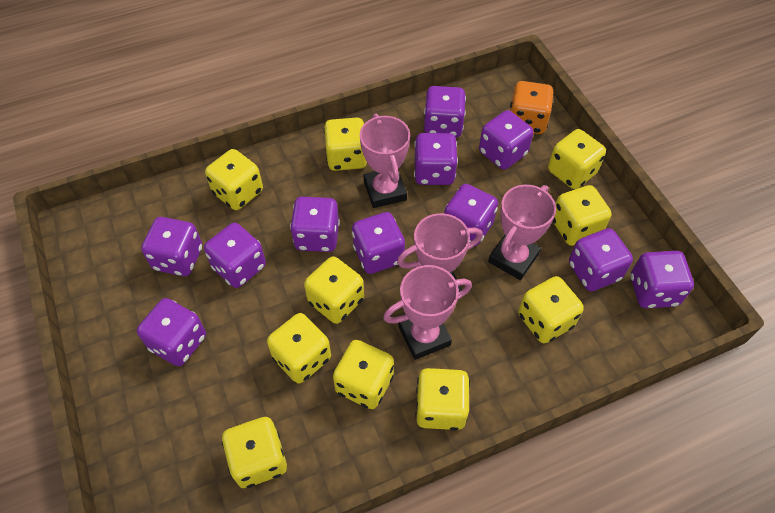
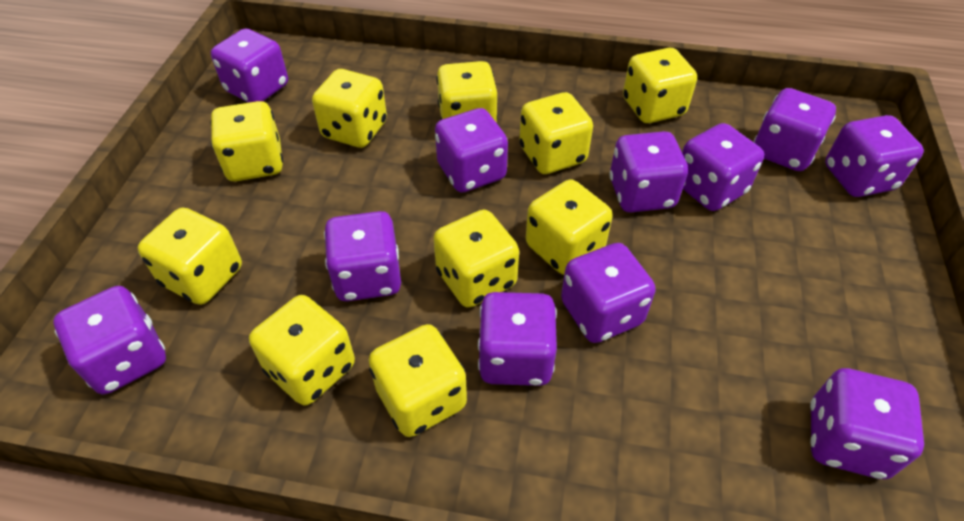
orange dice: 1 -> 0
pink trophy: 4 -> 0

